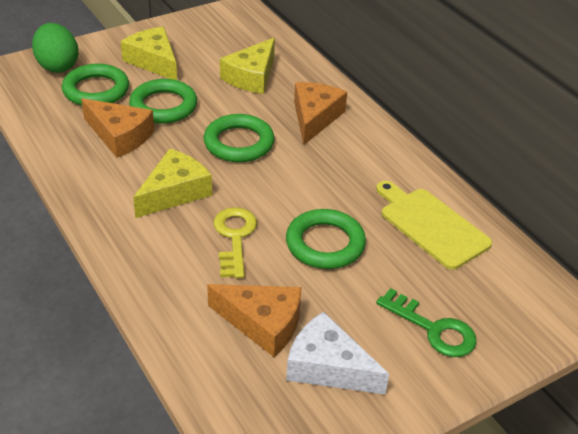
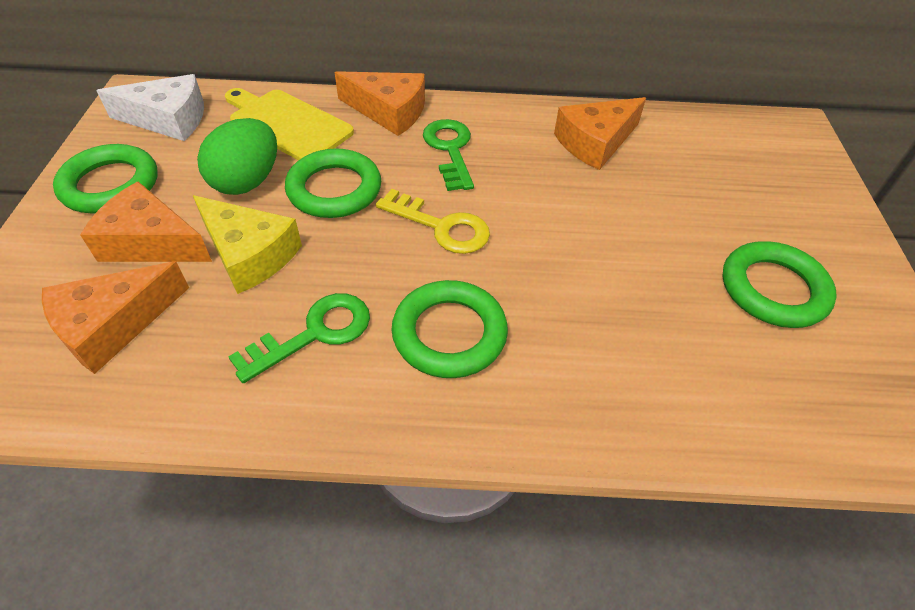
green key: 1 -> 2
orange cheese: 3 -> 4
yellow cheese: 3 -> 1

